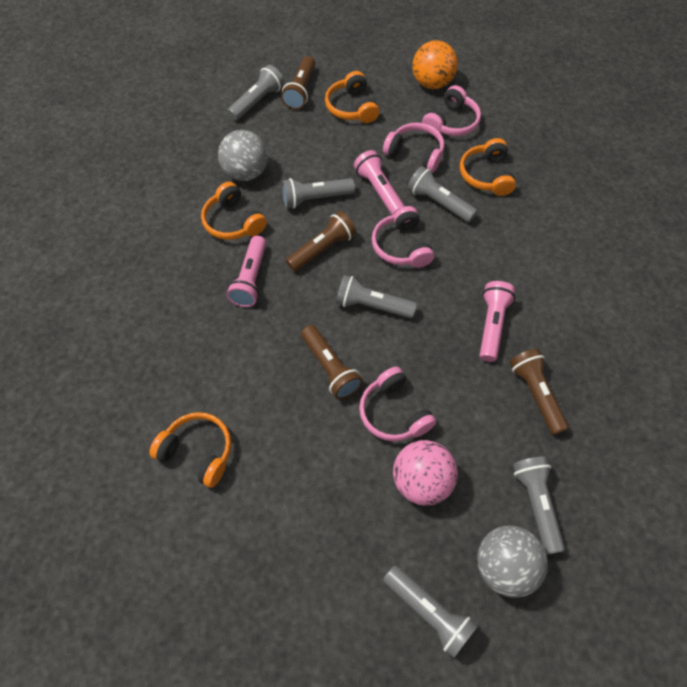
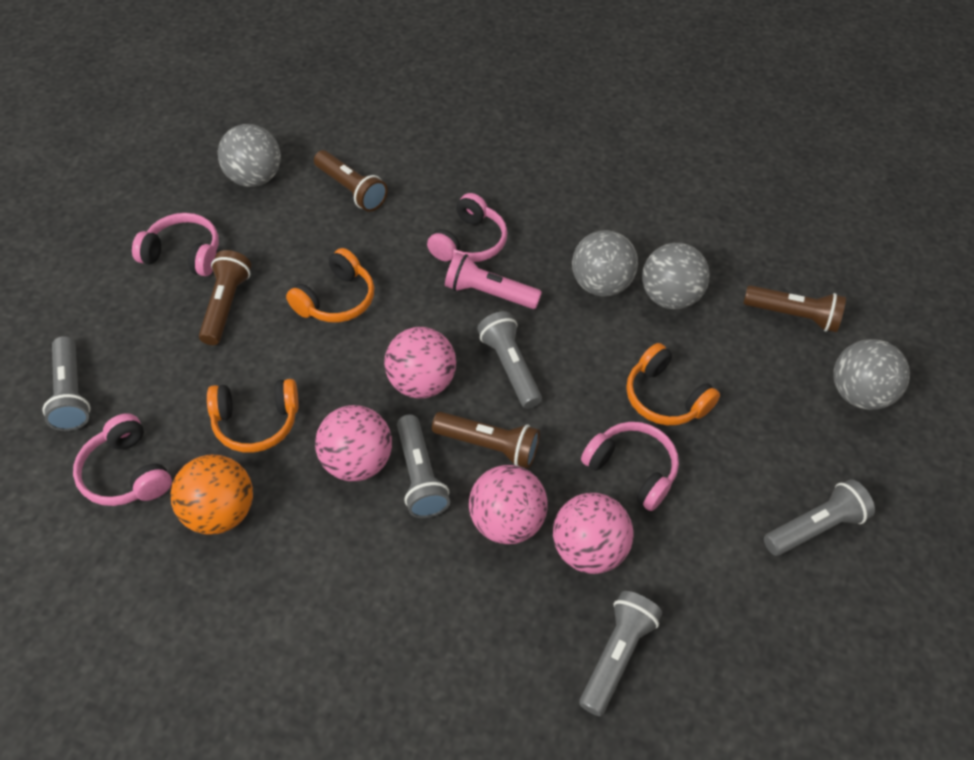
grey ball: 2 -> 4
grey flashlight: 6 -> 5
orange headphones: 4 -> 3
pink ball: 1 -> 4
pink flashlight: 3 -> 1

